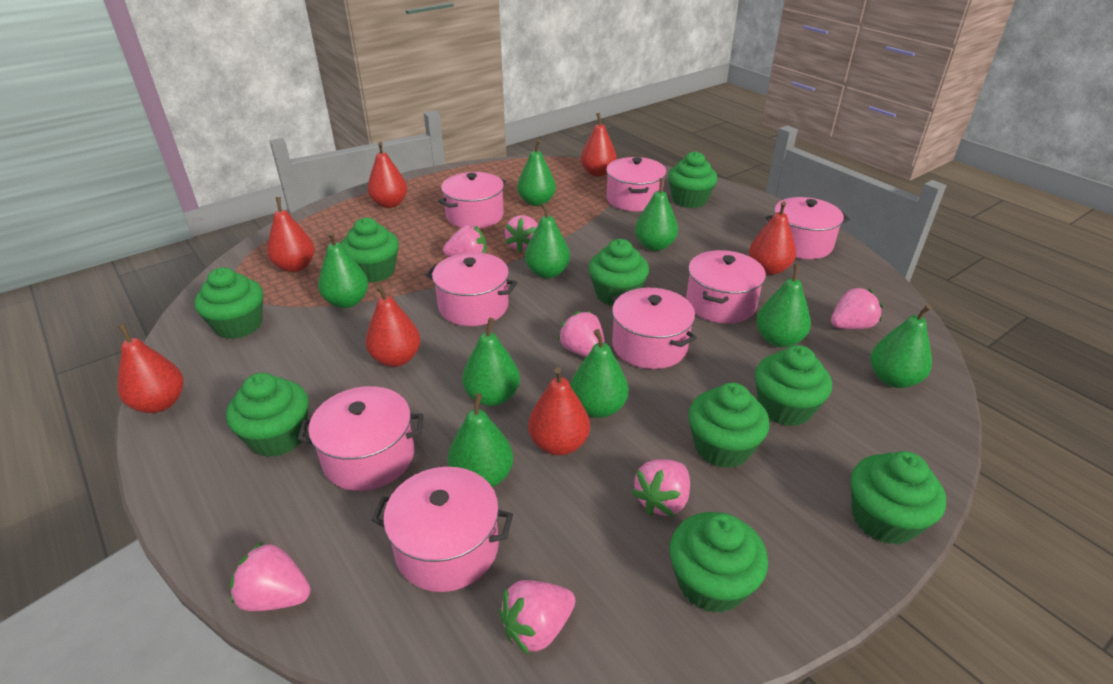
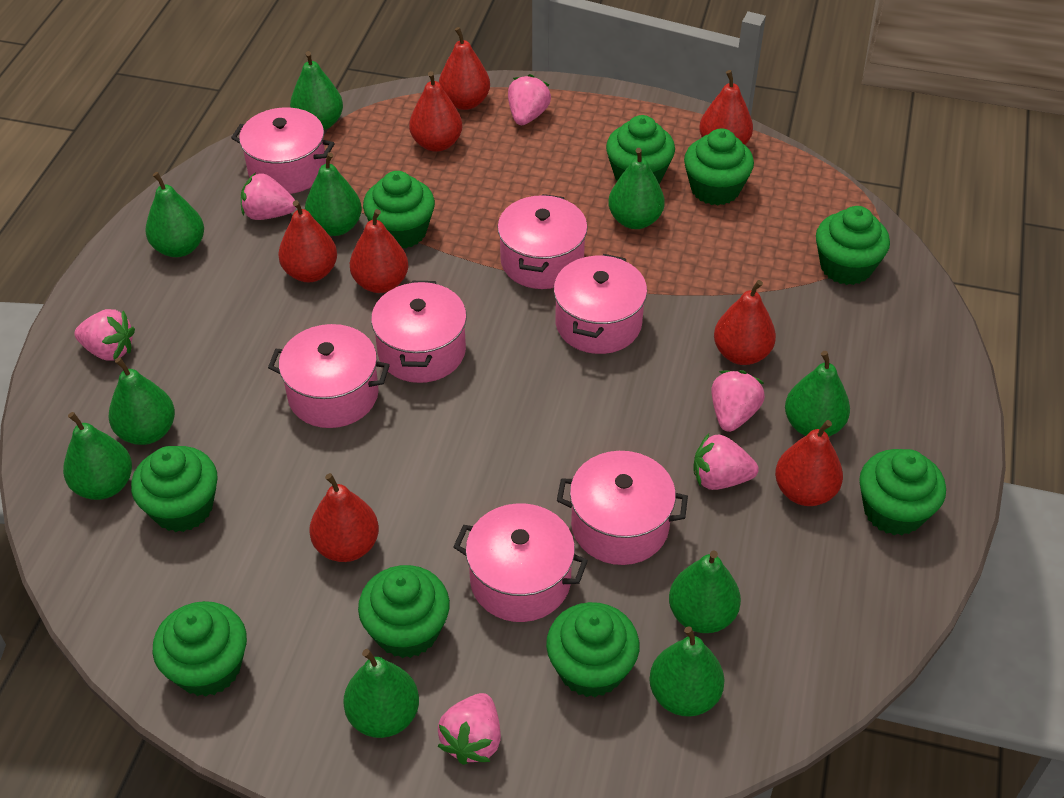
green pear: 9 -> 10
pink pot: 8 -> 7
pink strawberry: 7 -> 6
red pear: 7 -> 8

